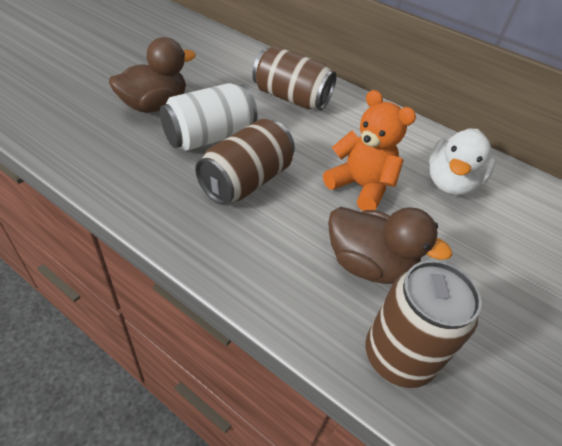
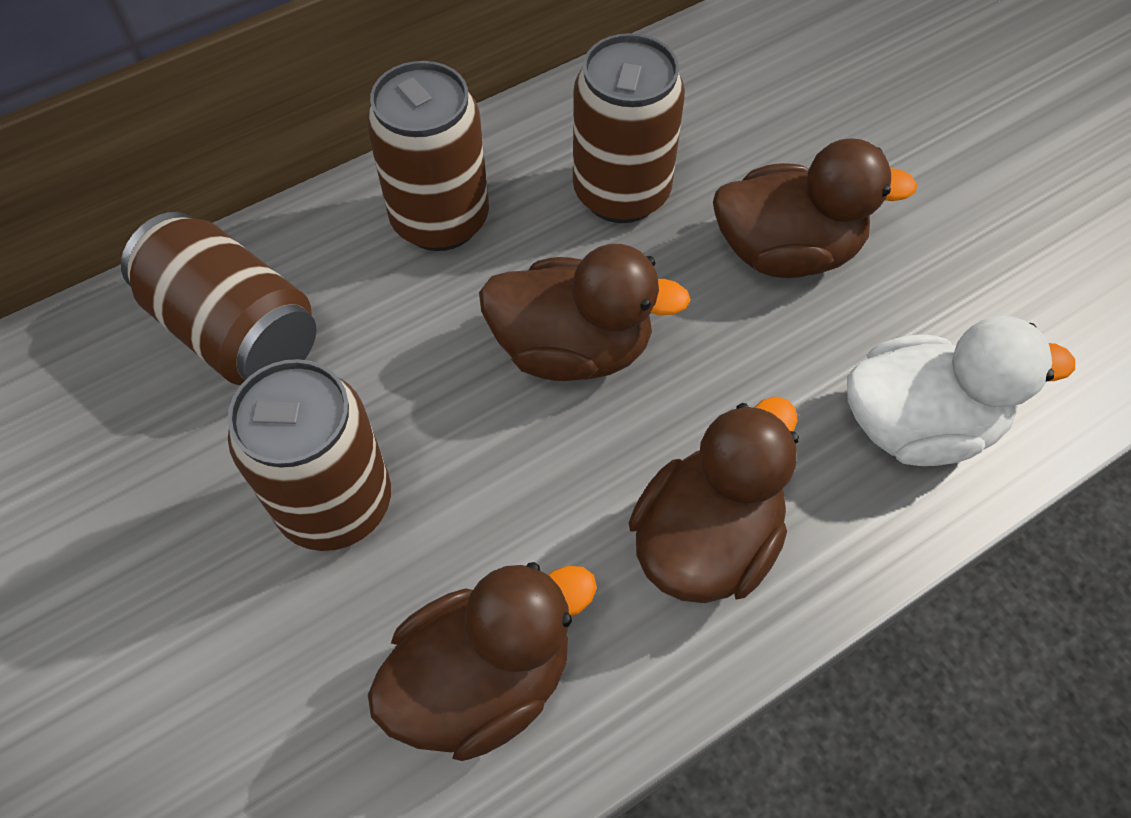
brown can: 3 -> 4
brown duck: 2 -> 4
orange teddy bear: 1 -> 0
white can: 1 -> 0

